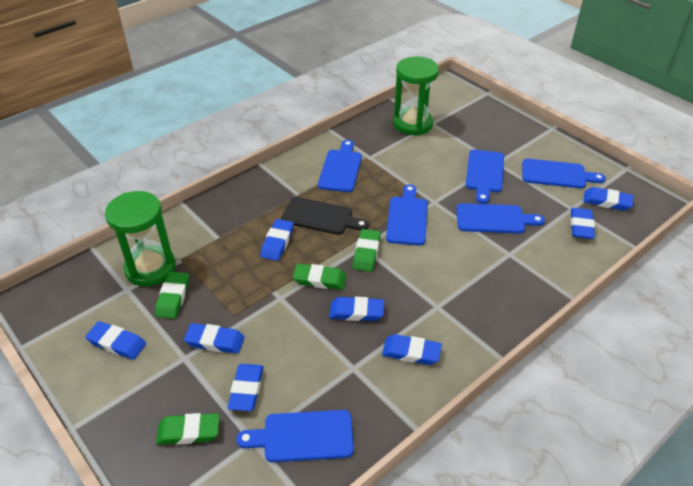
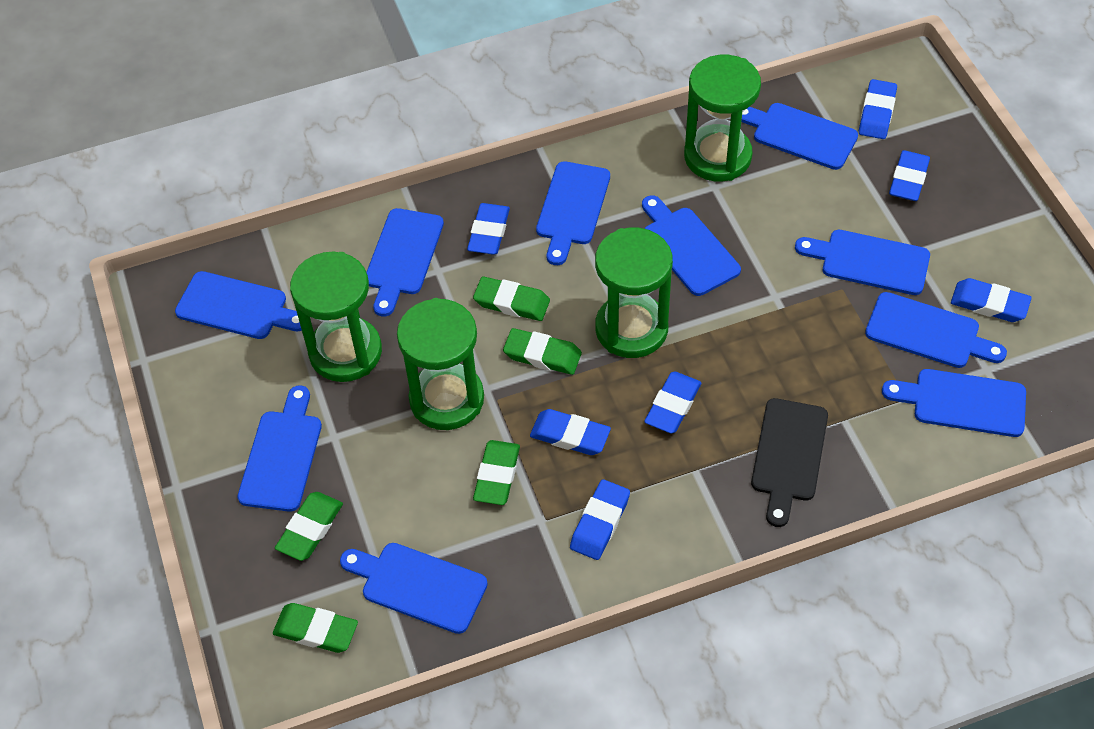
blue cutting board: 6 -> 10
blue eraser: 8 -> 7
green eraser: 4 -> 5
green hourglass: 2 -> 4

